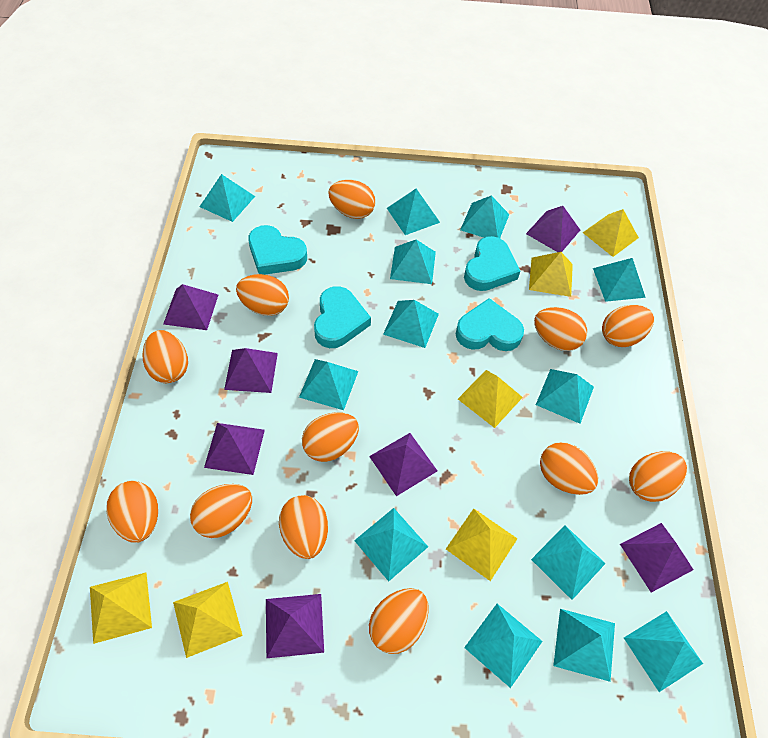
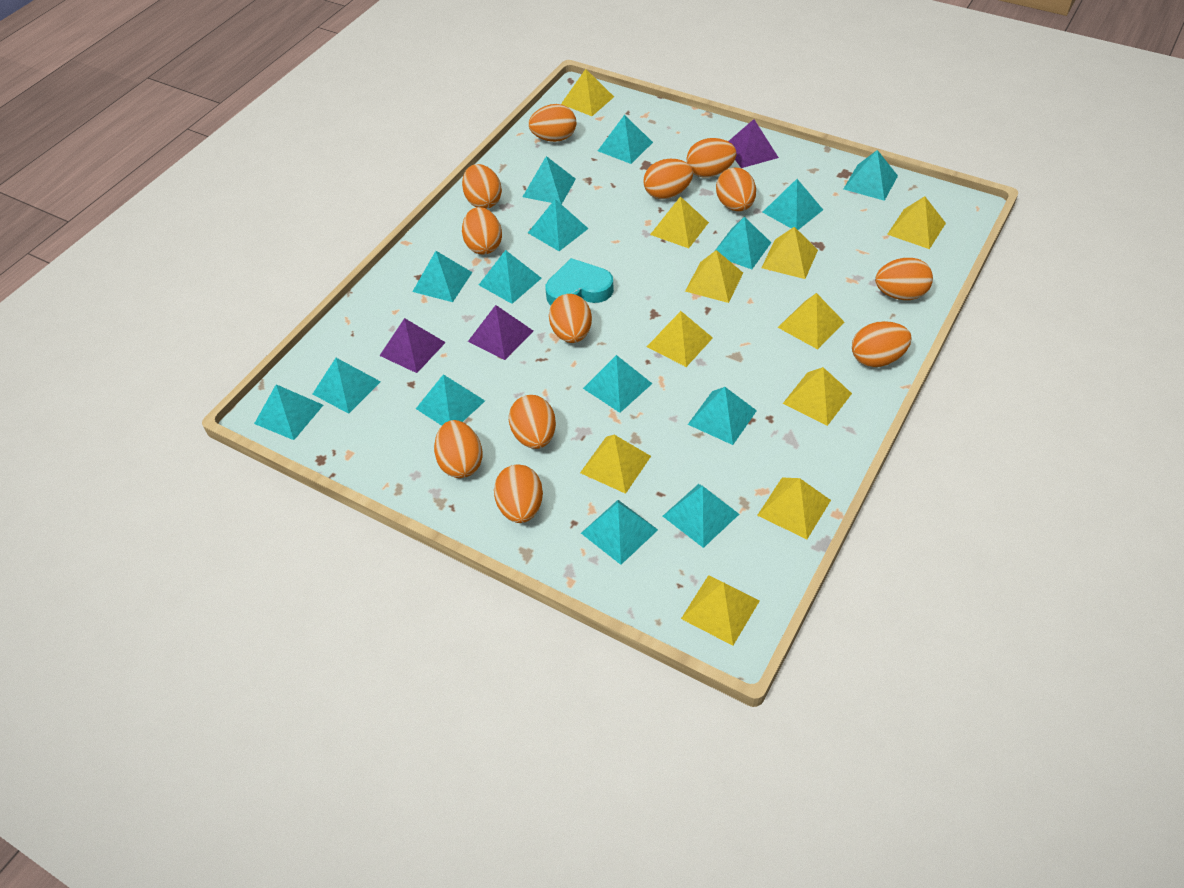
purple pyramid: 7 -> 3
turquoise heart: 4 -> 1
turquoise pyramid: 13 -> 15
yellow pyramid: 6 -> 11

